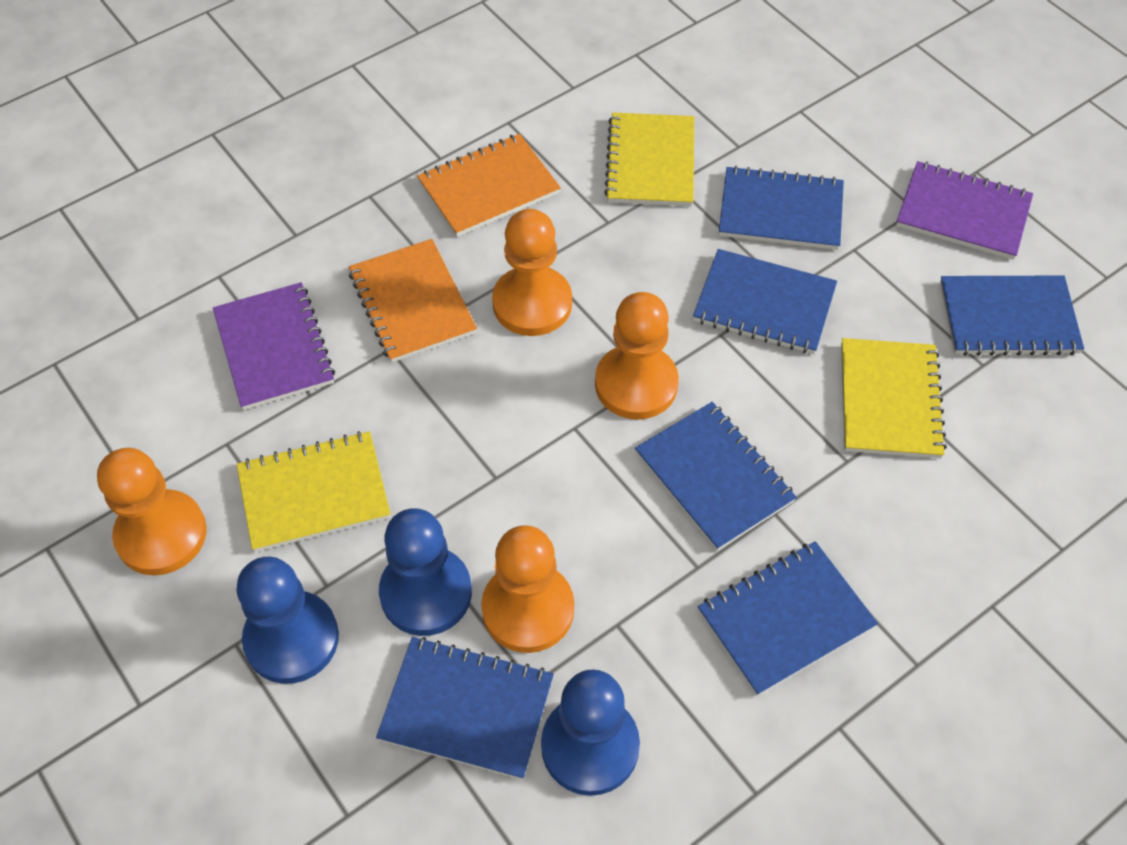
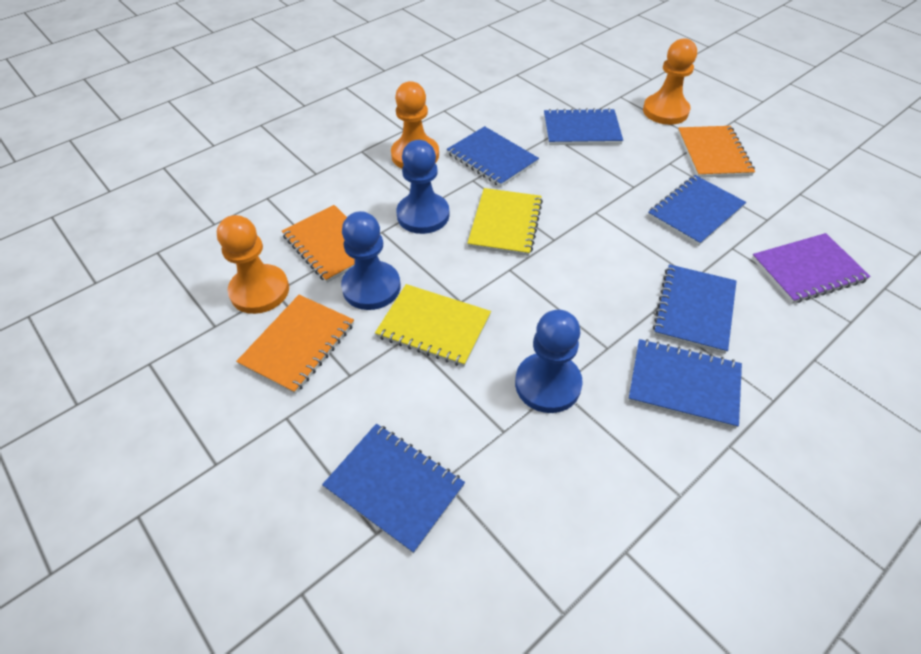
orange notebook: 2 -> 3
orange pawn: 4 -> 3
purple notebook: 2 -> 1
yellow notebook: 3 -> 2

